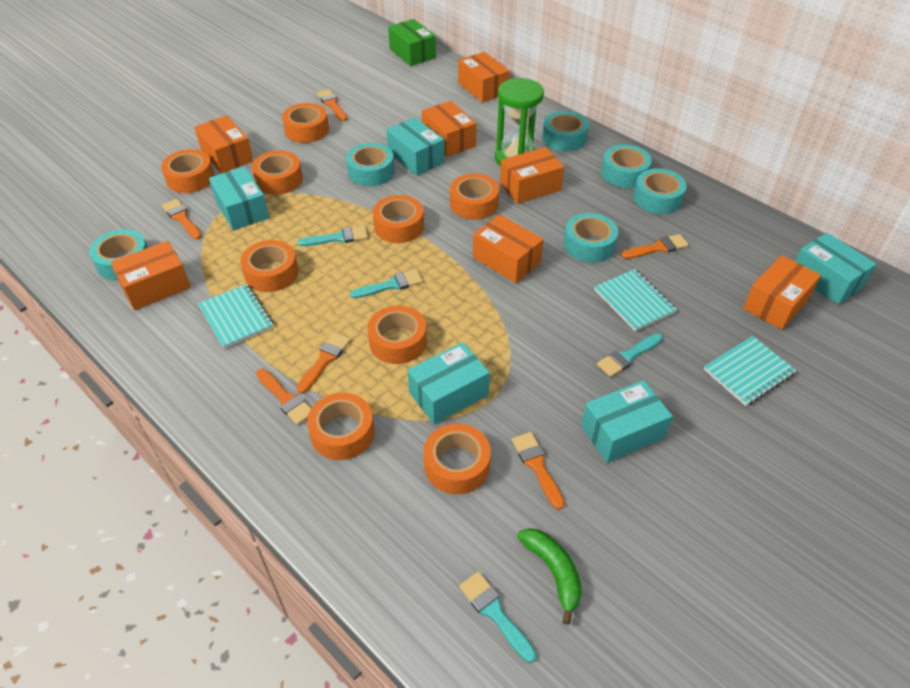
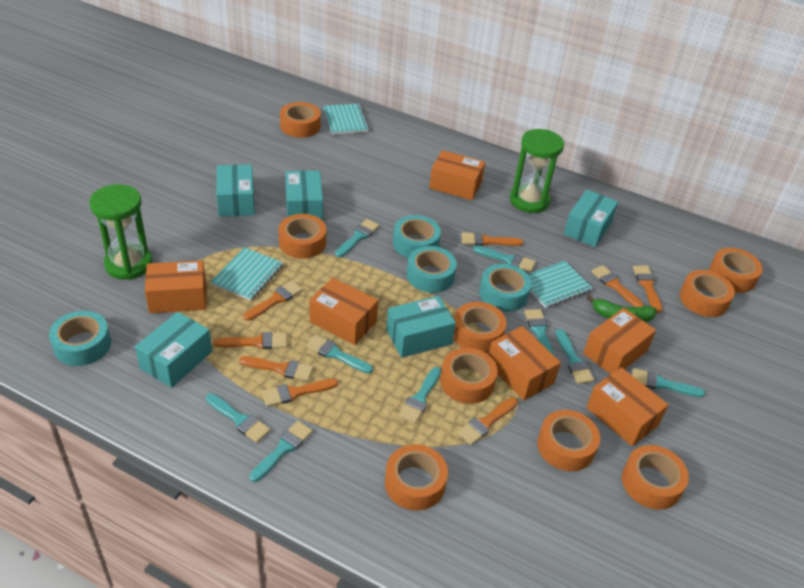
green box: 1 -> 0
green hourglass: 1 -> 2
orange box: 7 -> 6
orange brush: 6 -> 8
turquoise brush: 4 -> 9
turquoise tape: 6 -> 4

